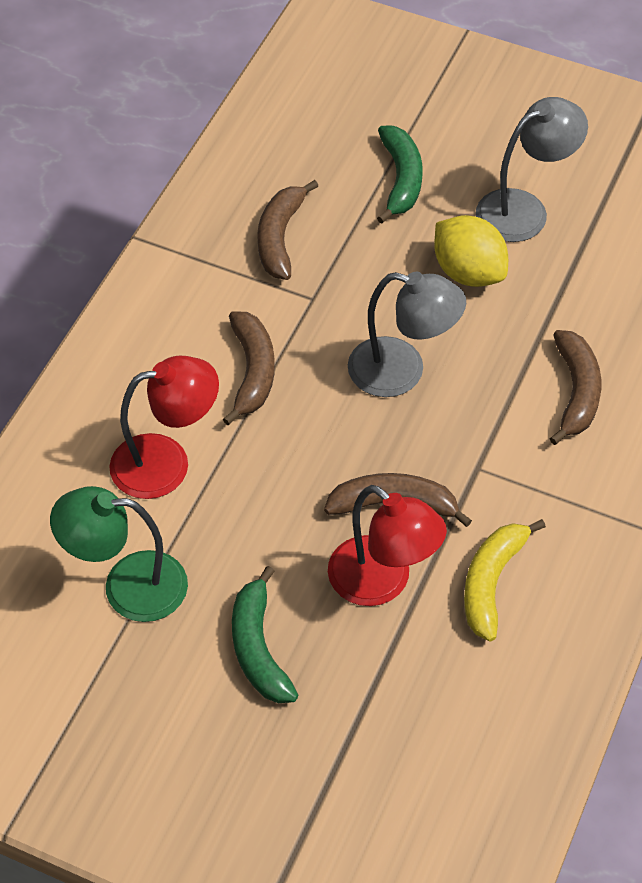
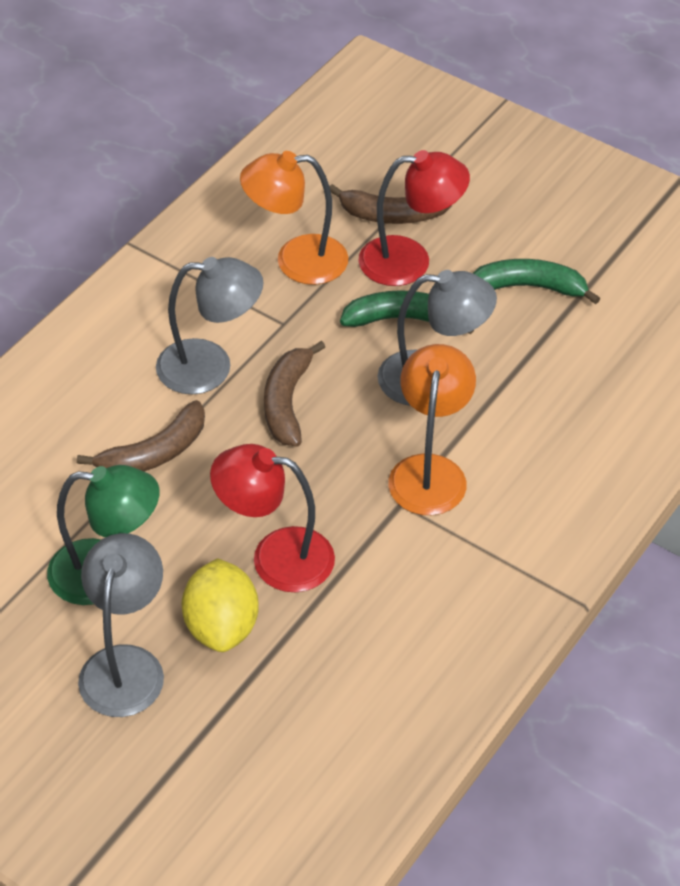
brown banana: 4 -> 3
grey lamp: 2 -> 3
orange lamp: 0 -> 2
yellow banana: 1 -> 0

